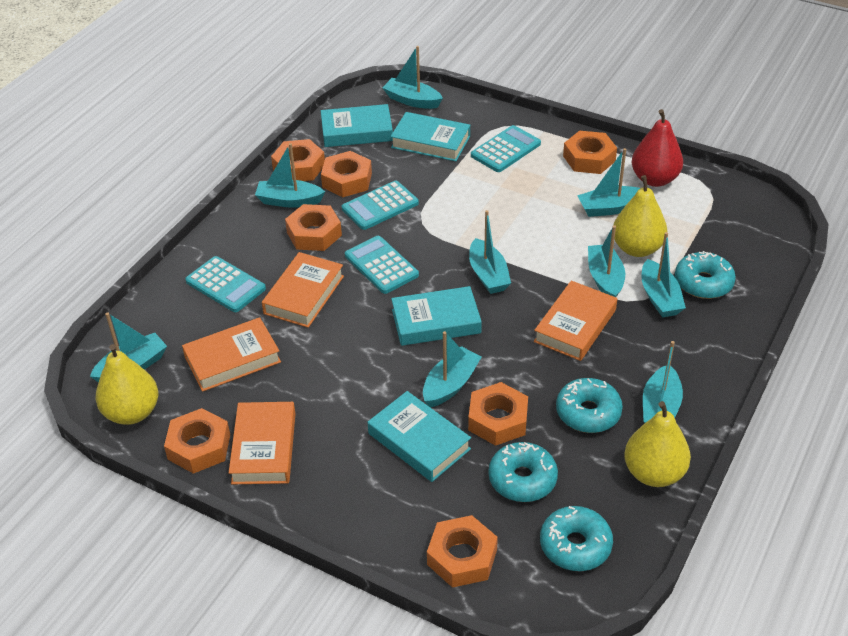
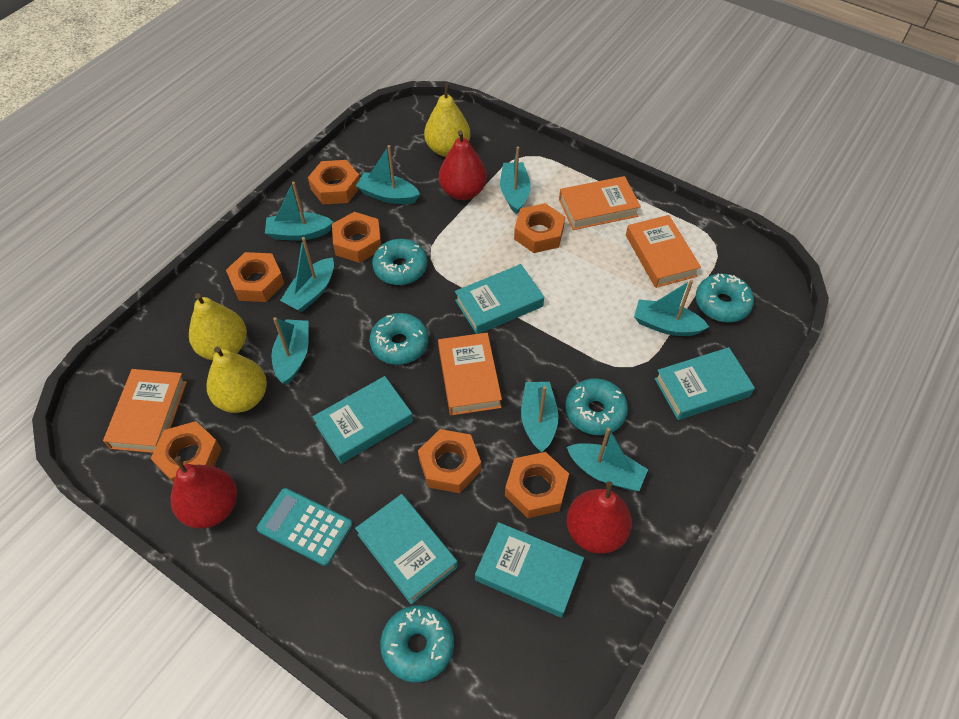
red pear: 1 -> 3
turquoise boat: 9 -> 8
turquoise book: 4 -> 5
turquoise calculator: 4 -> 1
turquoise donut: 4 -> 5

